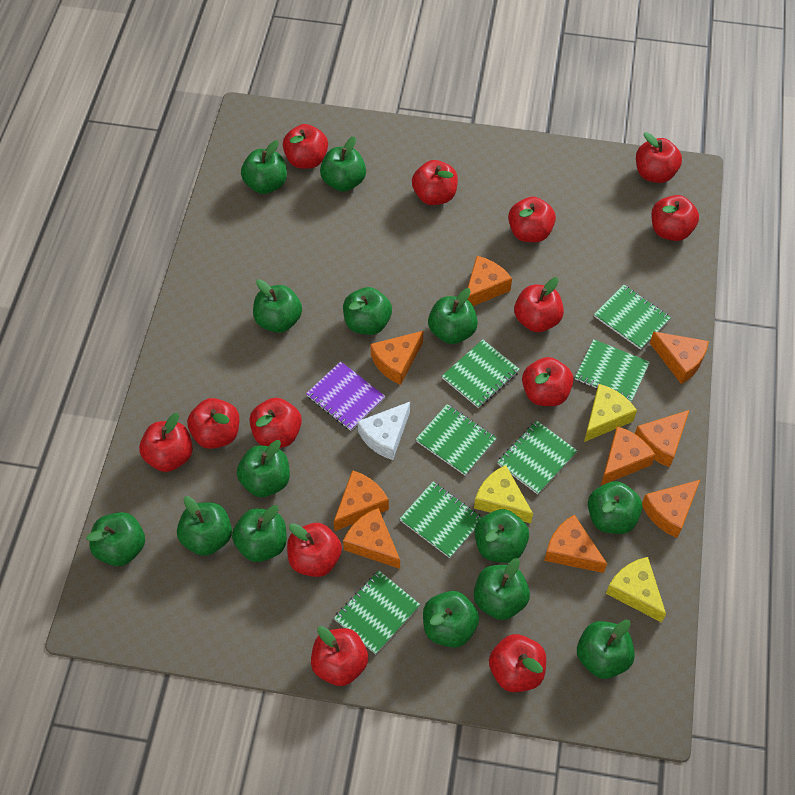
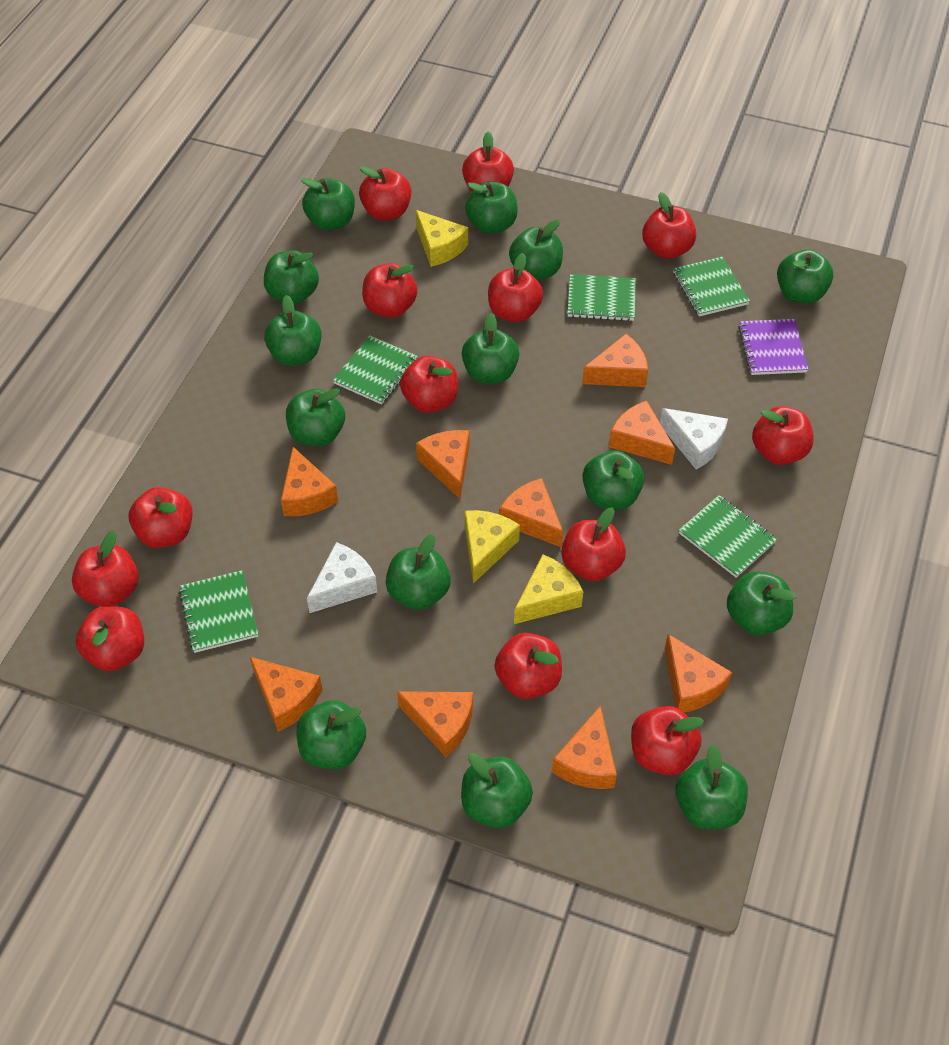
green notebook: 7 -> 5
white cheese: 1 -> 2

